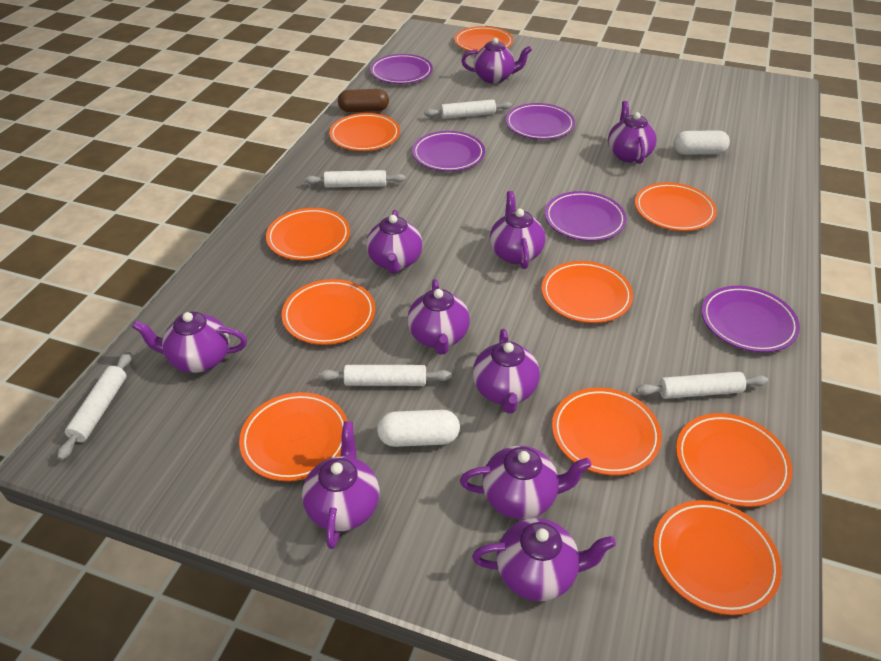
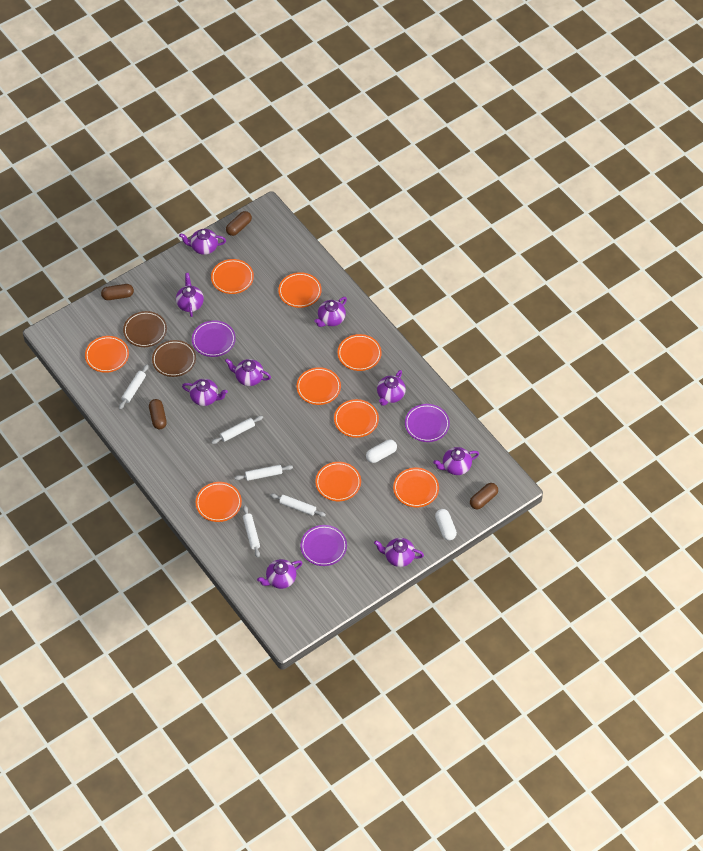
brown capsule: 1 -> 4
brown plate: 0 -> 2
orange plate: 10 -> 9
purple plate: 5 -> 3
purple teapot: 10 -> 9

